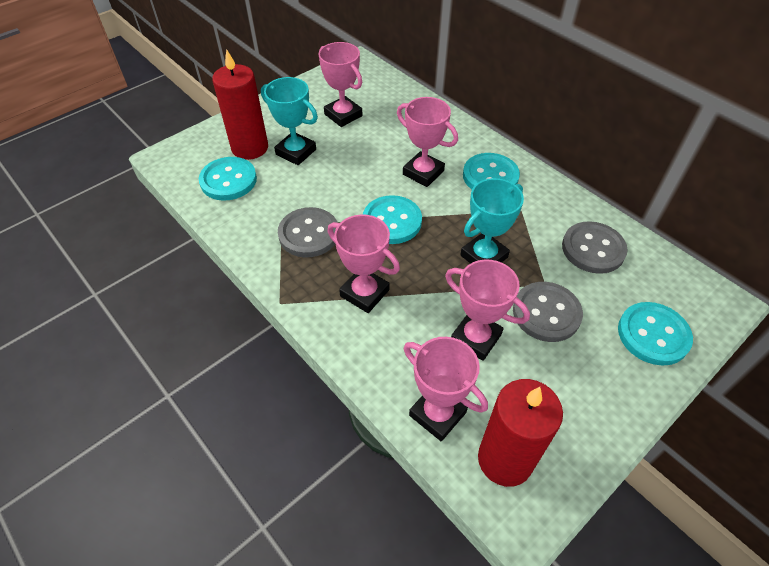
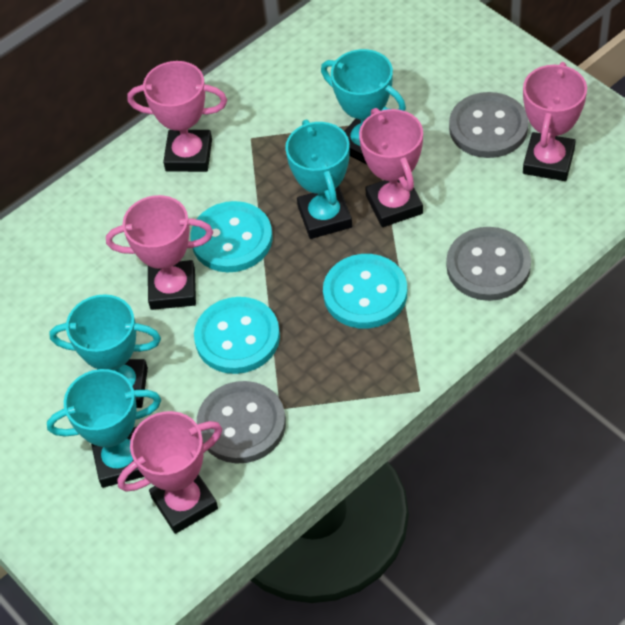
red candle: 2 -> 0
turquoise button: 4 -> 3
turquoise trophy: 2 -> 4

